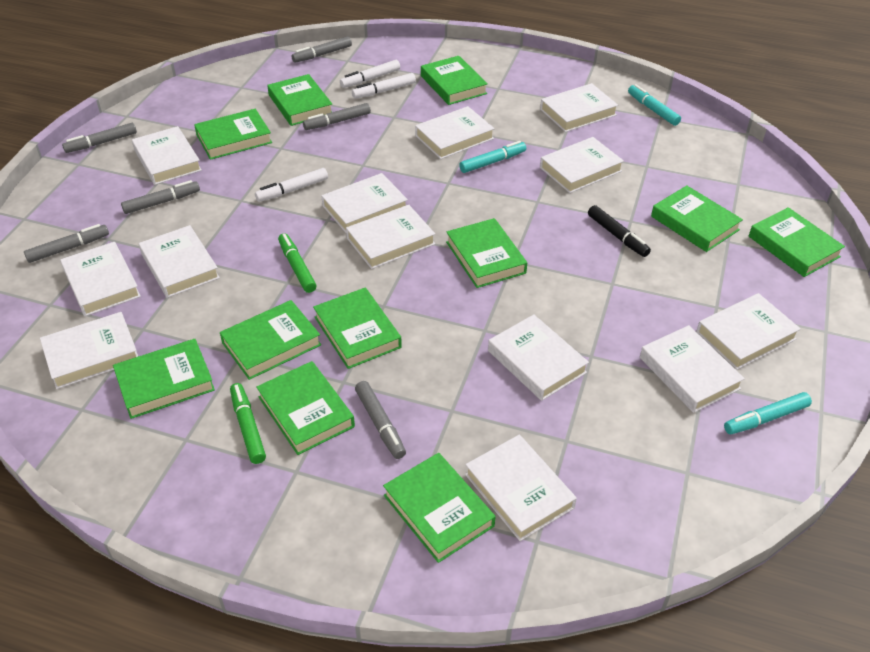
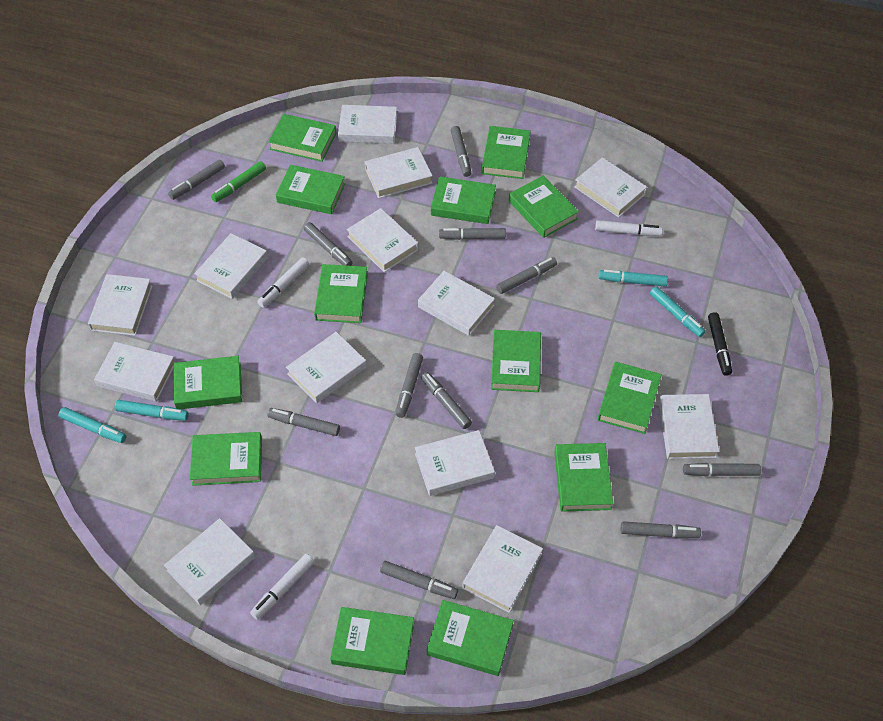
green book: 11 -> 13
green marker: 2 -> 1
grey marker: 6 -> 11
turquoise marker: 3 -> 4

